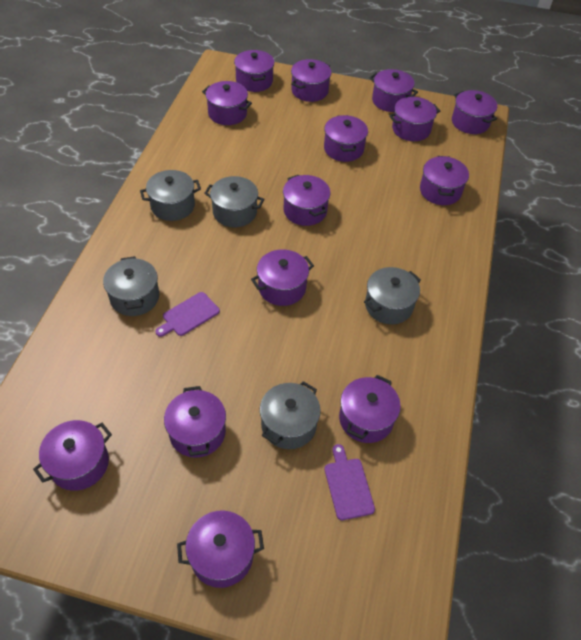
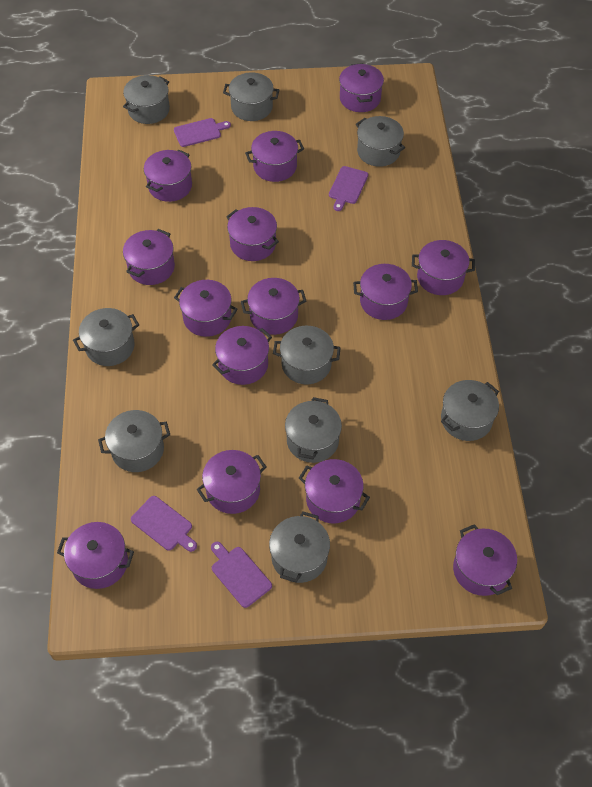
grey pot: 5 -> 9
purple cutting board: 2 -> 4

